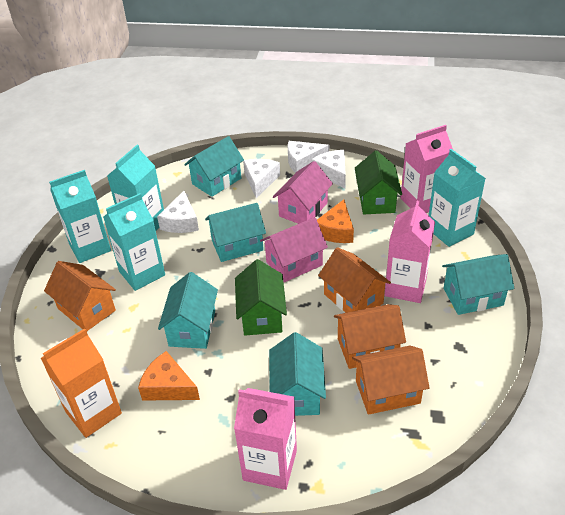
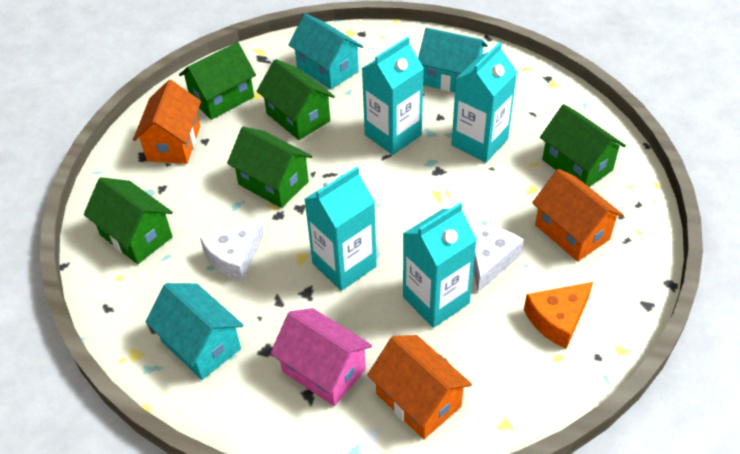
green house: 2 -> 5
orange carton: 1 -> 0
orange cheese: 2 -> 1
orange house: 4 -> 3
pink carton: 3 -> 0
pink house: 2 -> 1
turquoise house: 5 -> 3
white cheese: 4 -> 2

